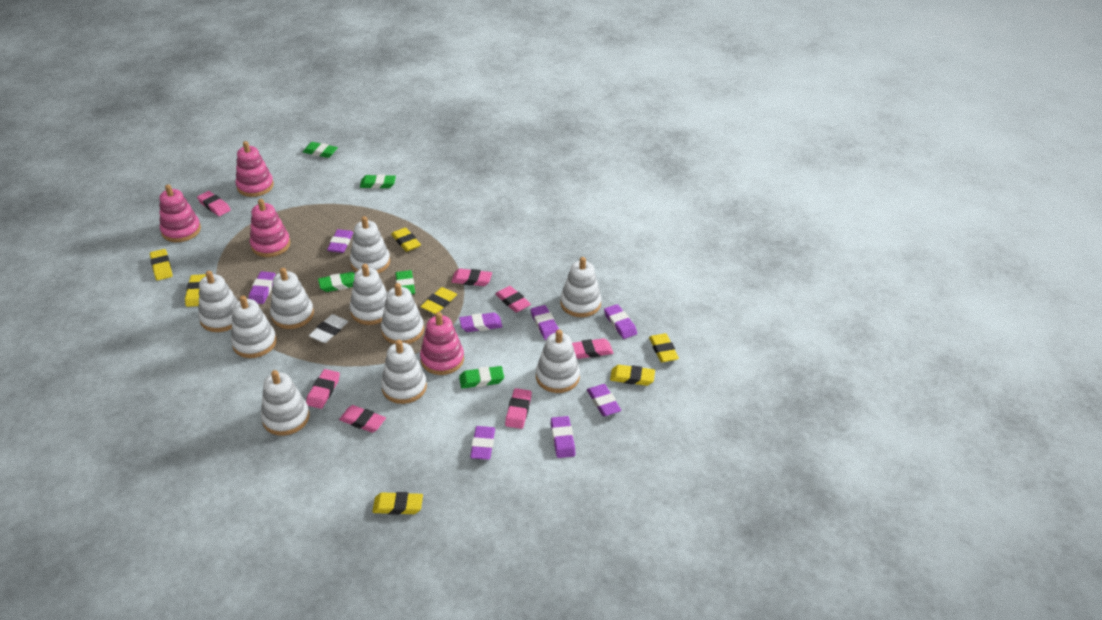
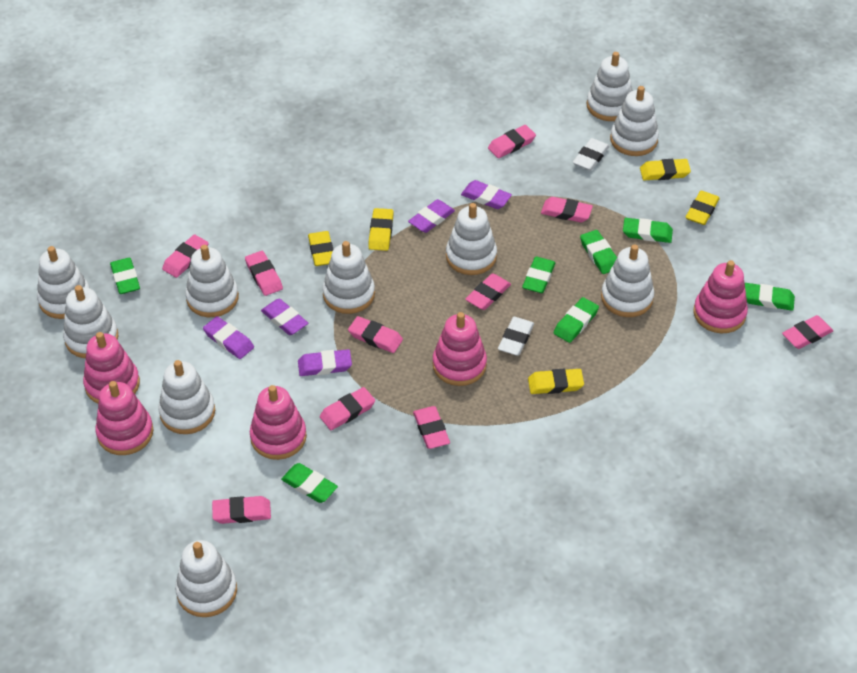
green eraser: 5 -> 7
pink eraser: 7 -> 10
pink stacking toy: 4 -> 5
purple eraser: 8 -> 5
white eraser: 1 -> 2
yellow eraser: 7 -> 5

